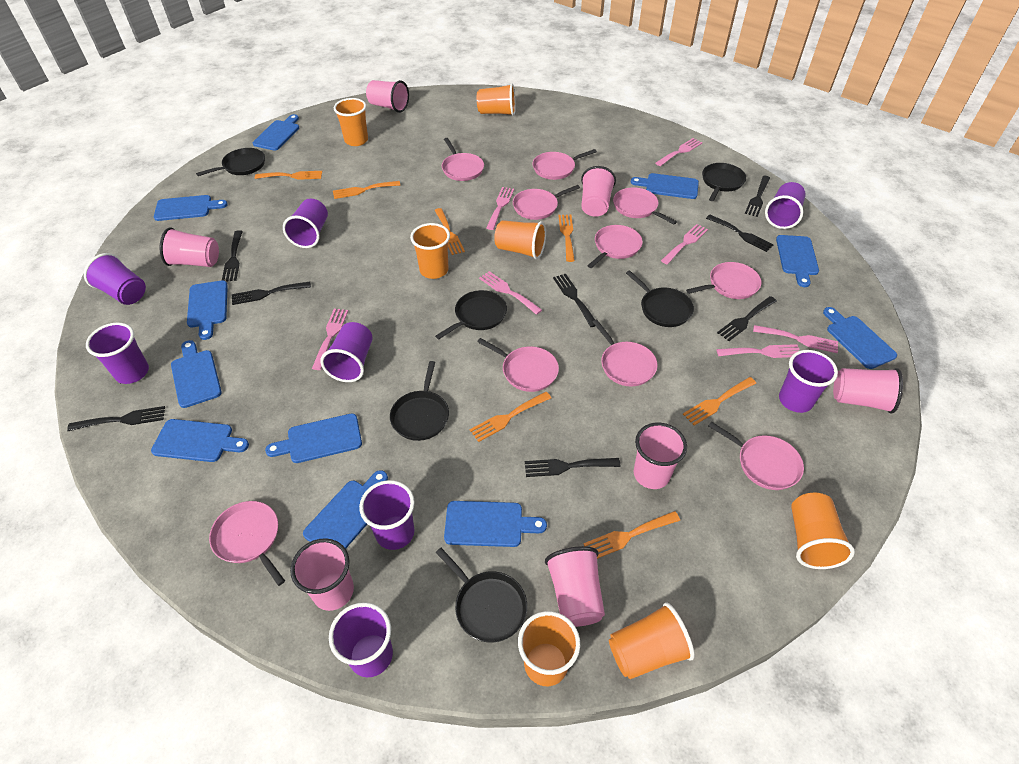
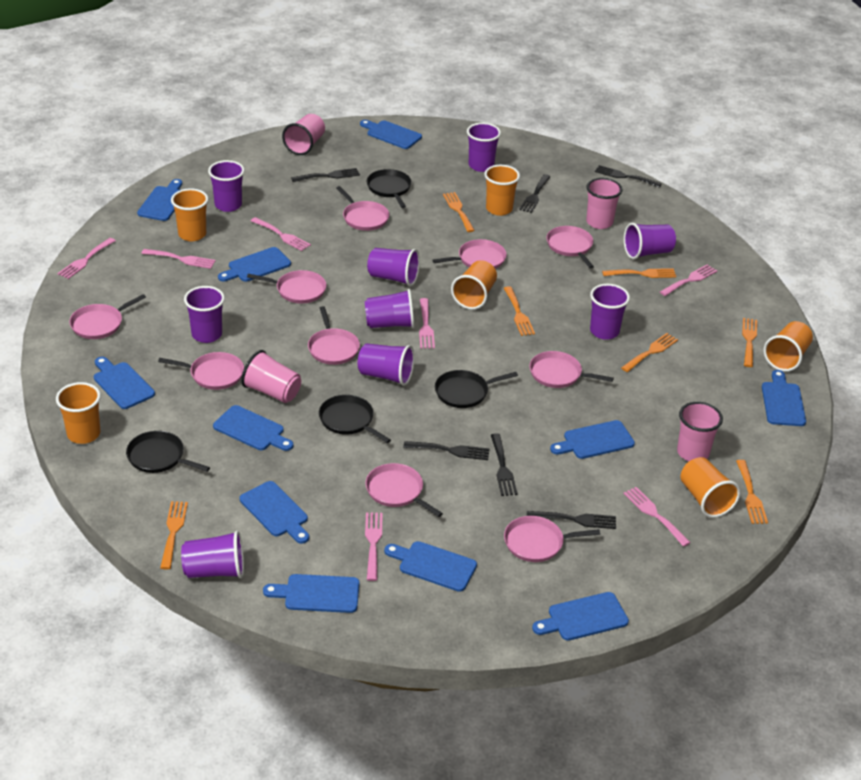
black fork: 8 -> 6
black pan: 6 -> 4
orange cup: 7 -> 6
pink cup: 7 -> 4
purple cup: 8 -> 9

